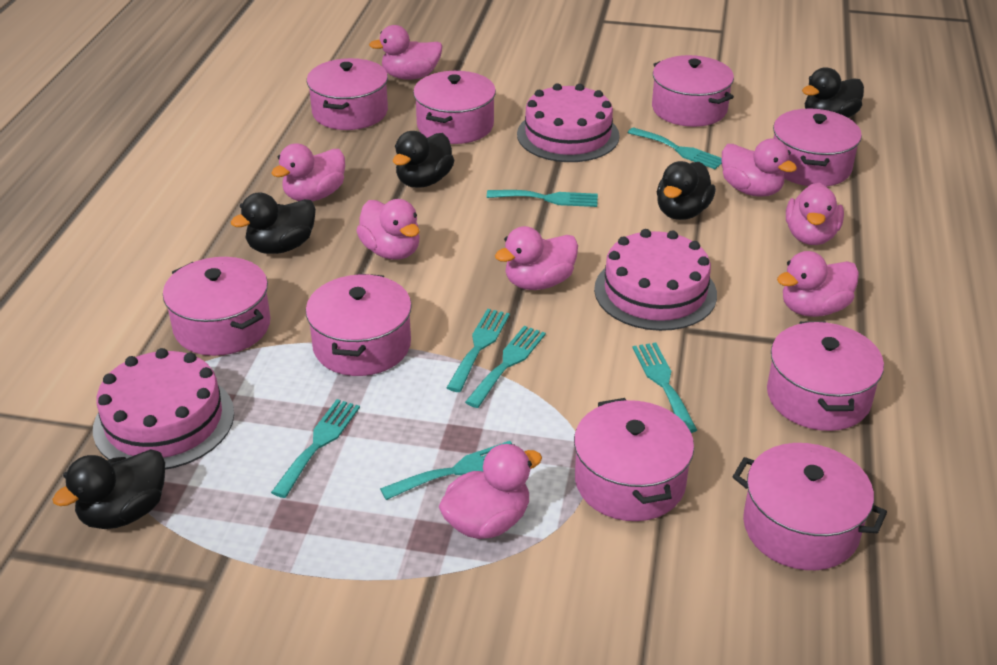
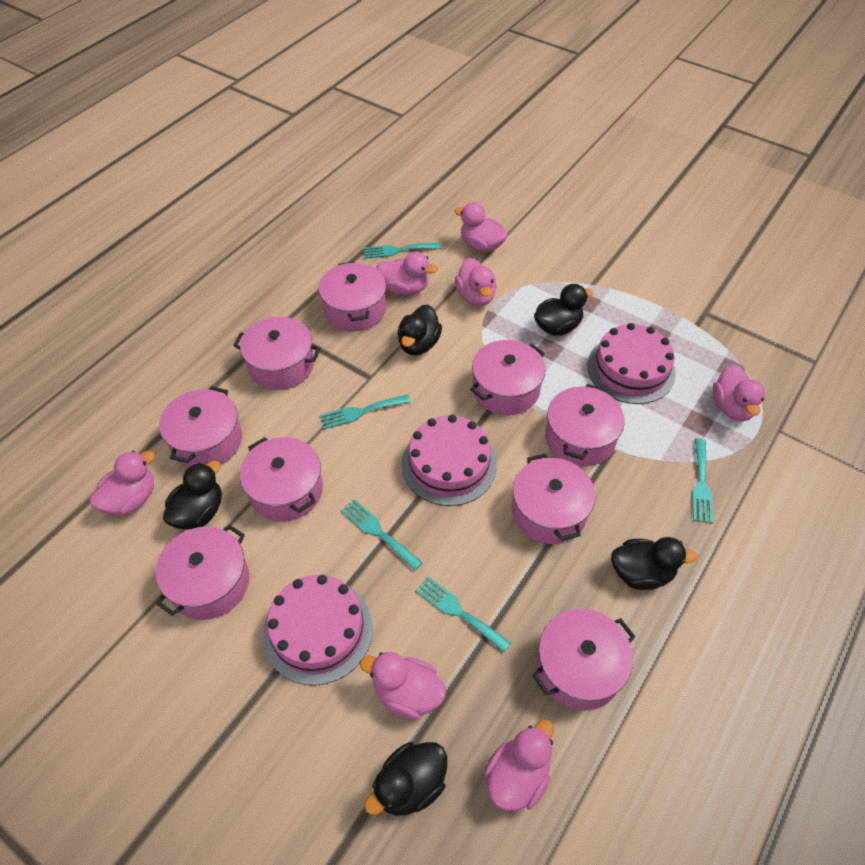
pink duck: 8 -> 7
turquoise fork: 7 -> 5

